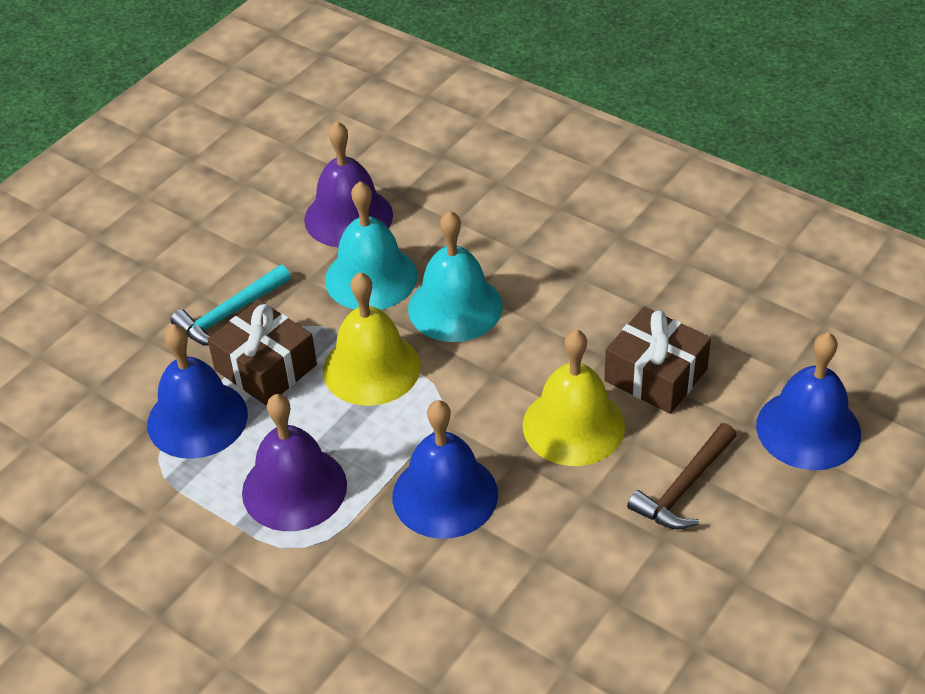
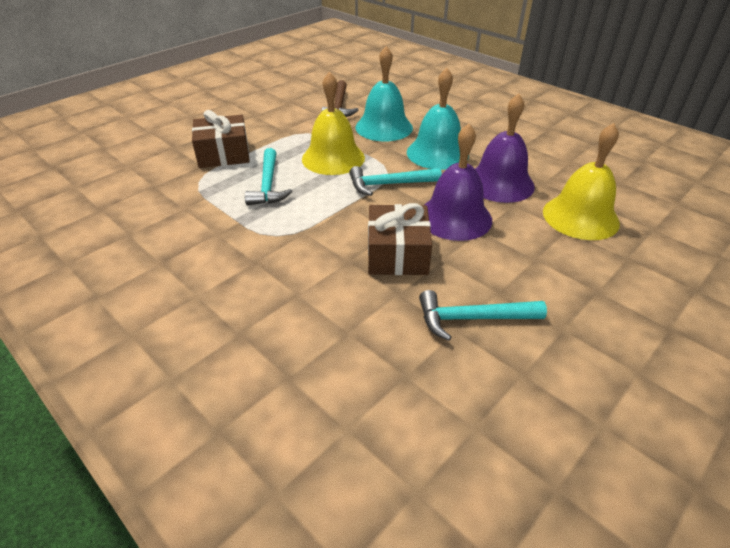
blue bell: 3 -> 0
turquoise hammer: 1 -> 3

